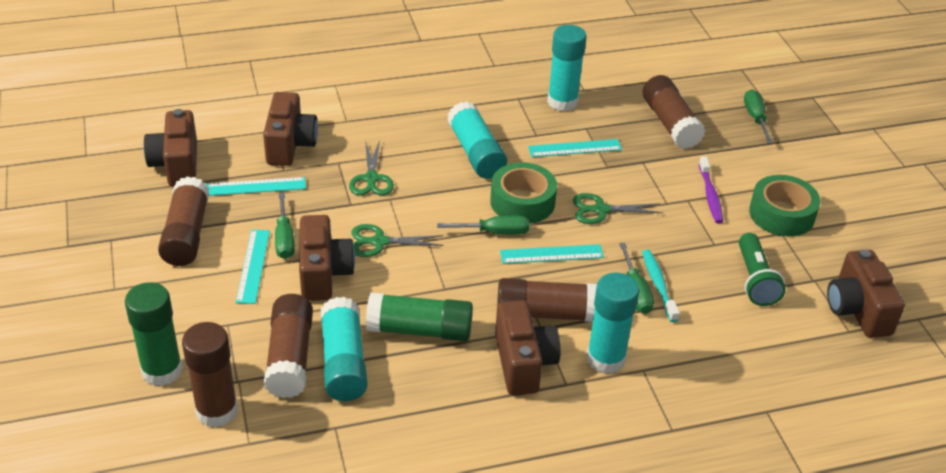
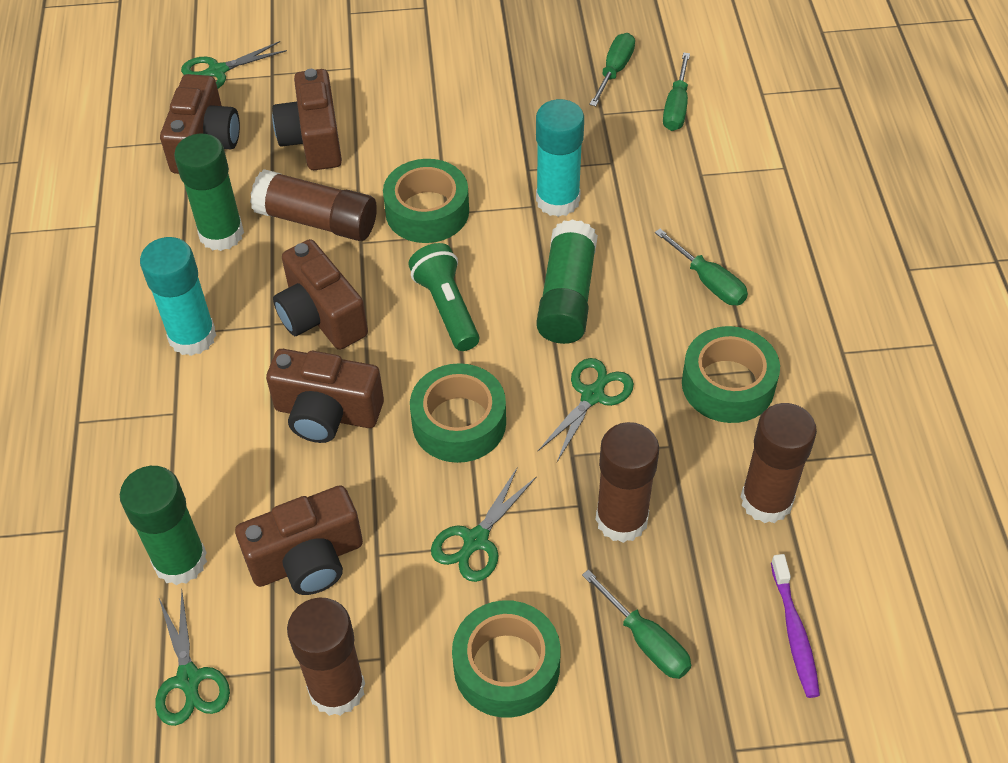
brown glue stick: 5 -> 4
green glue stick: 2 -> 3
green scissors: 3 -> 4
green tape: 2 -> 4
turquoise glue stick: 4 -> 2
turquoise ruler: 4 -> 0
turquoise toothbrush: 1 -> 0

